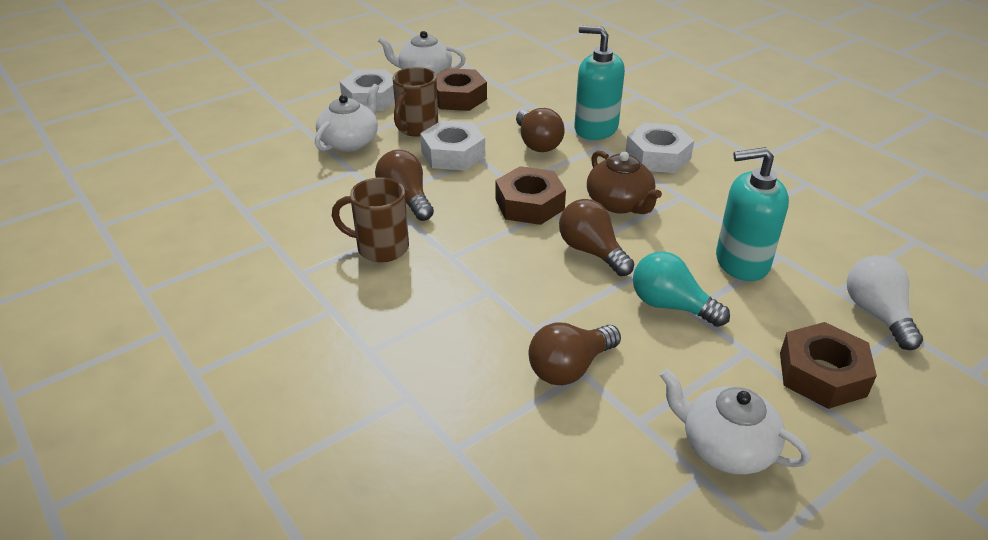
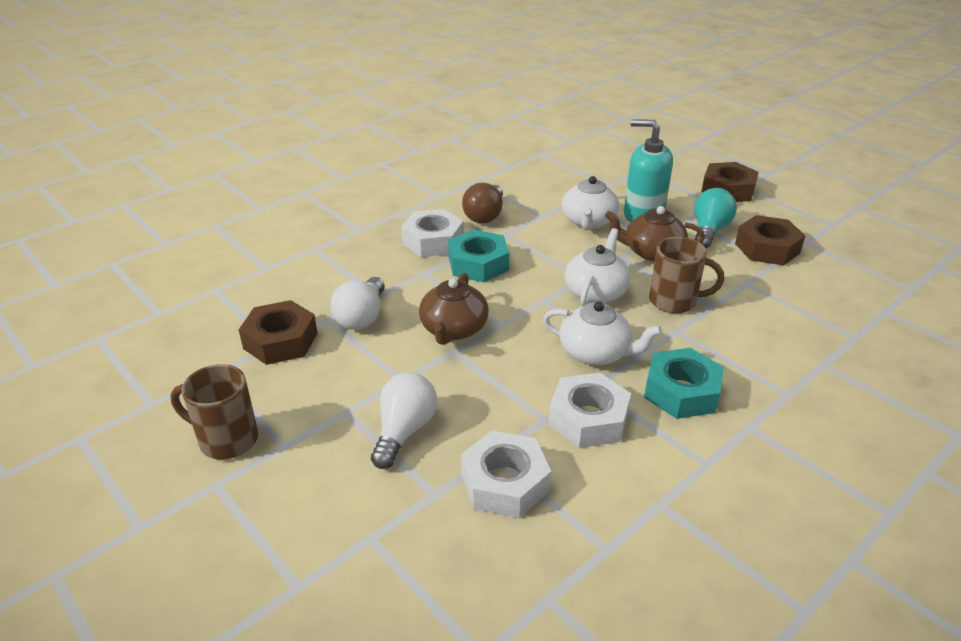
brown light bulb: 4 -> 1
brown teapot: 1 -> 2
turquoise nut: 0 -> 2
turquoise soap dispenser: 2 -> 1
white light bulb: 1 -> 2

